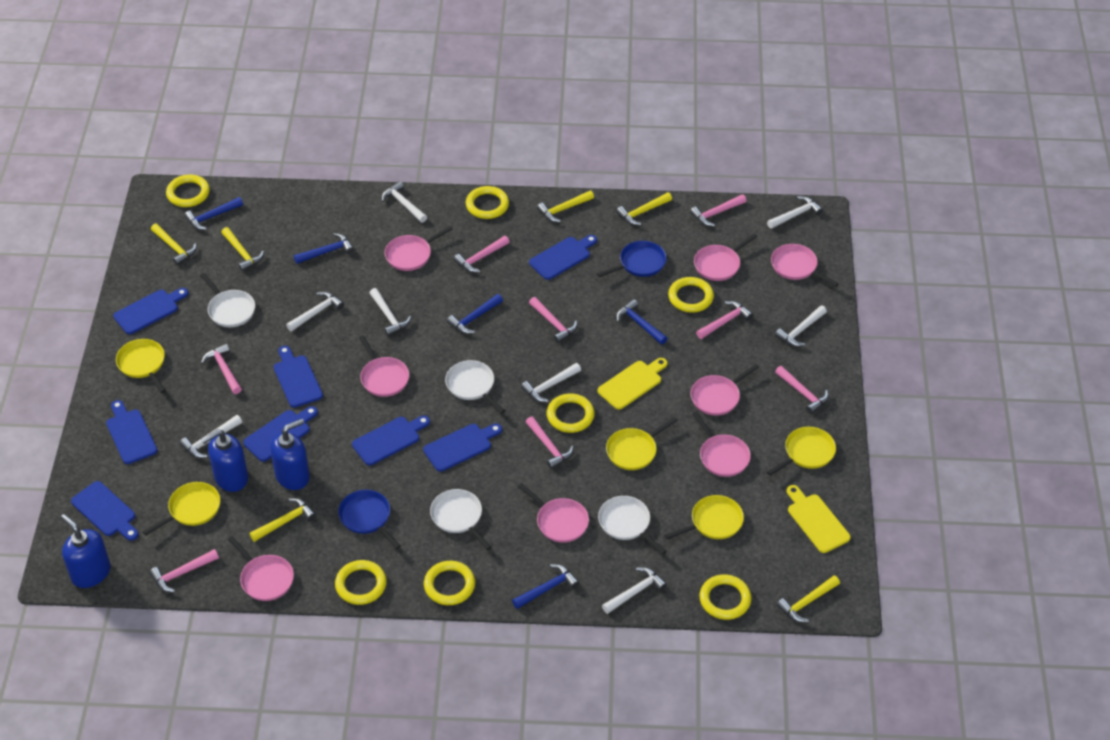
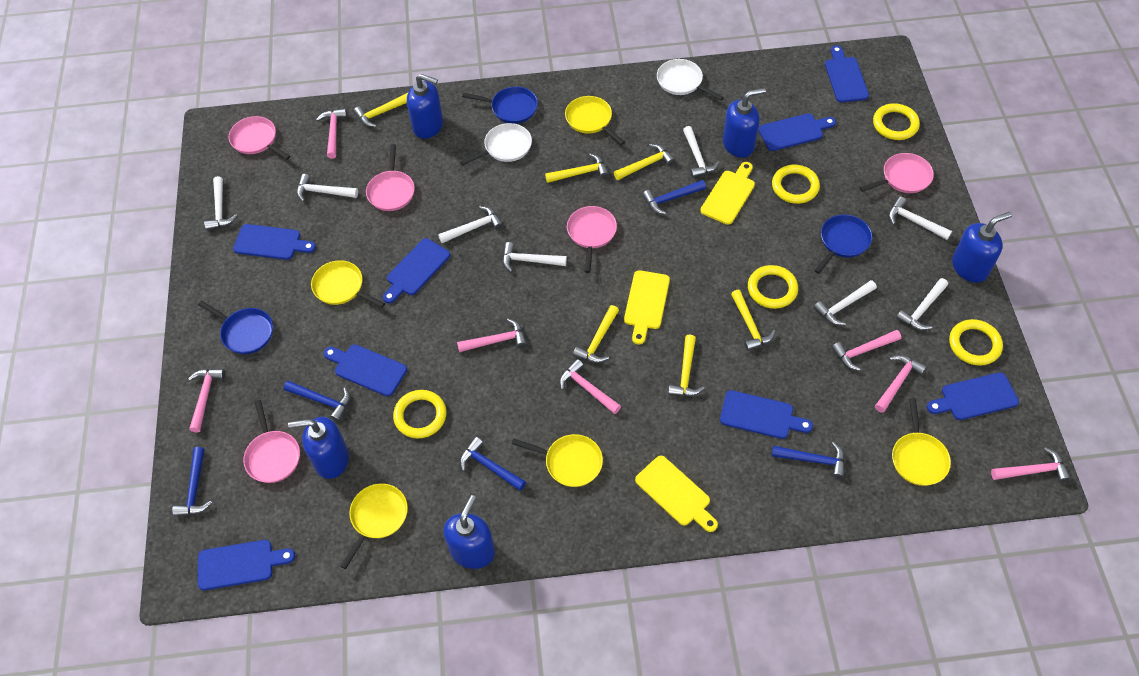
blue pan: 2 -> 3
blue soap dispenser: 3 -> 5
pink hammer: 8 -> 7
pink pan: 8 -> 5
white pan: 4 -> 2
yellow cutting board: 2 -> 3
yellow ring: 7 -> 5

